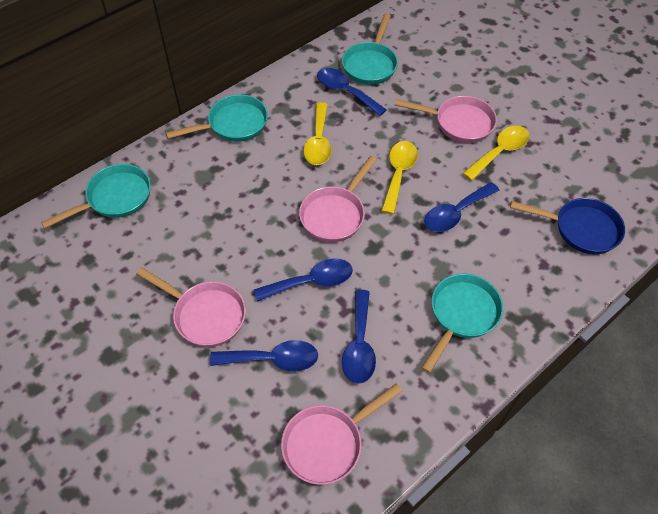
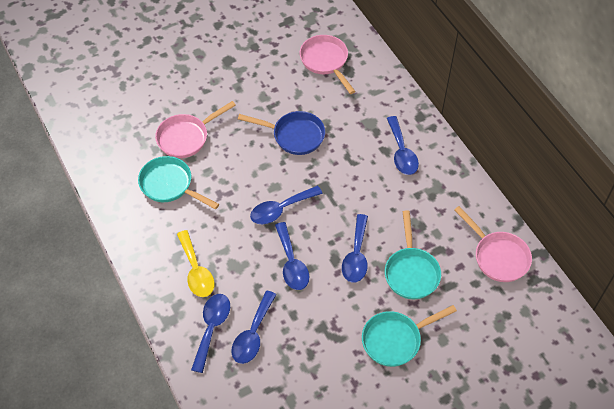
blue spoon: 5 -> 6
pink pan: 4 -> 3
turquoise pan: 4 -> 3
yellow spoon: 3 -> 1

